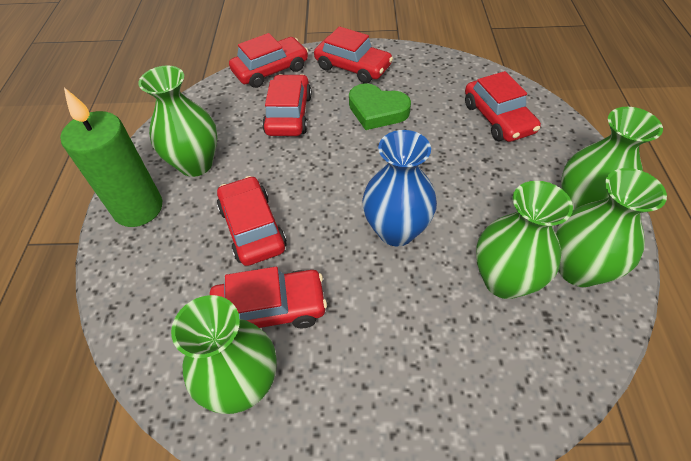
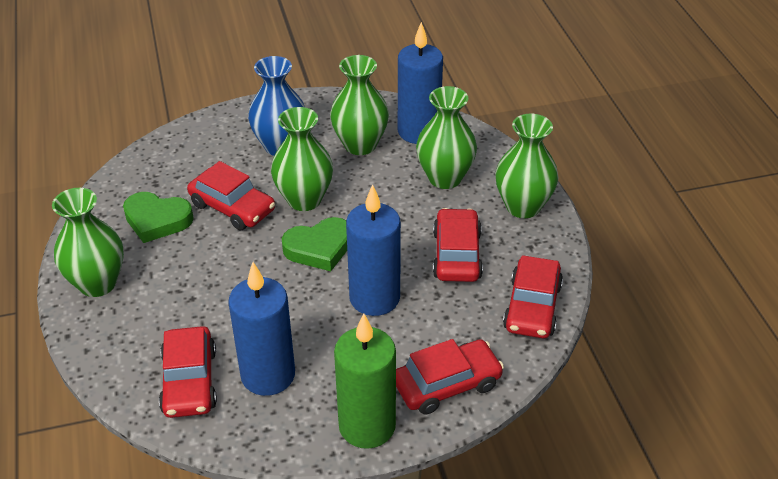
blue candle: 0 -> 3
green heart: 1 -> 2
red car: 6 -> 5

